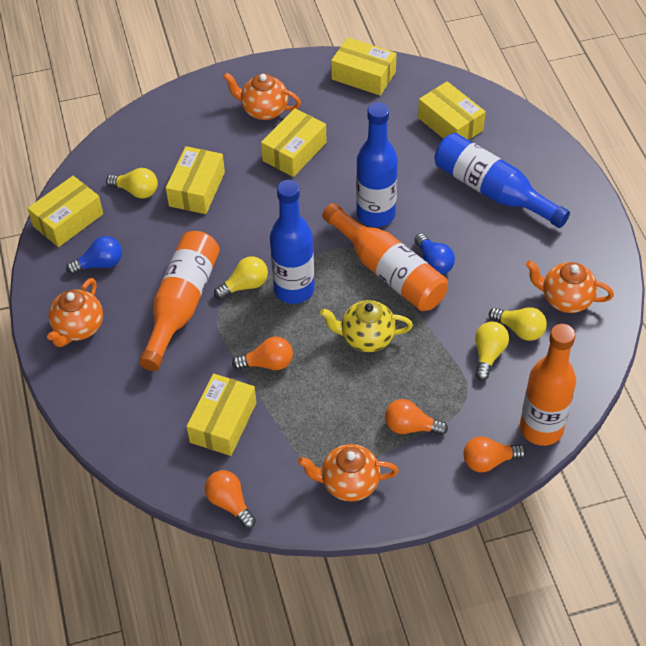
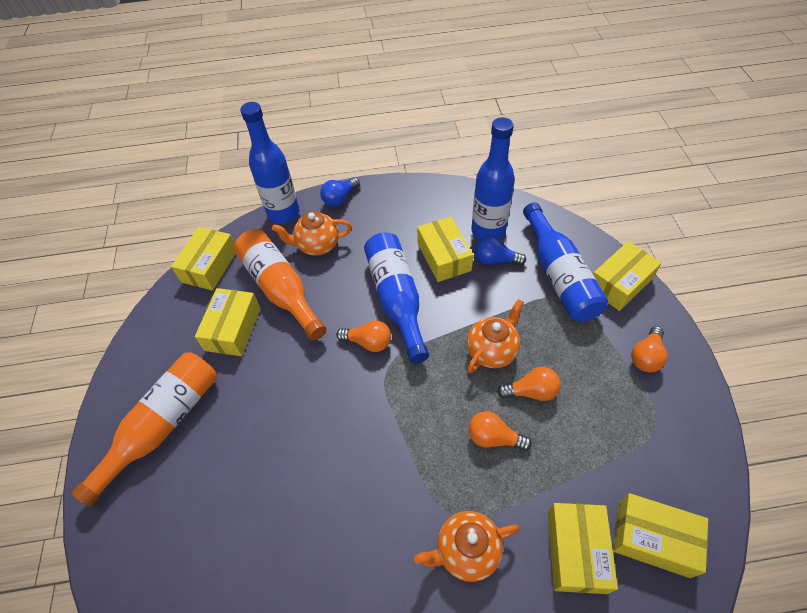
blue bottle: 3 -> 4
orange bottle: 3 -> 2
orange teapot: 4 -> 3
yellow light bulb: 4 -> 0
yellow teapot: 1 -> 0

